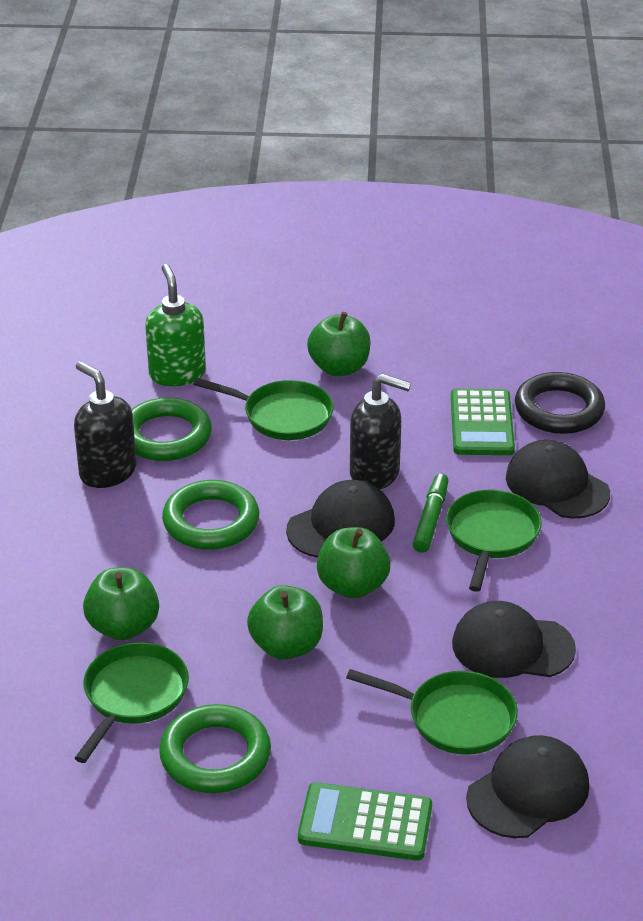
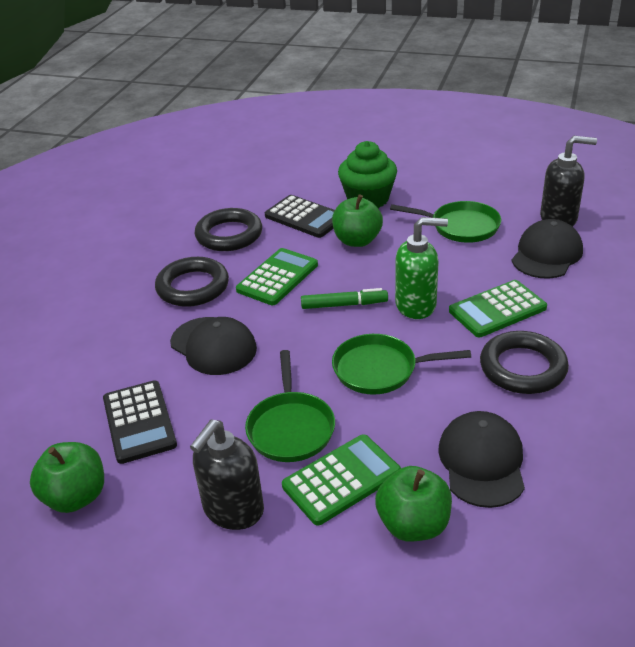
black calculator: 0 -> 2
black cap: 4 -> 3
black ring: 1 -> 3
green apple: 4 -> 3
green calculator: 2 -> 3
green cupcake: 0 -> 1
green pan: 4 -> 3
green ring: 3 -> 0

